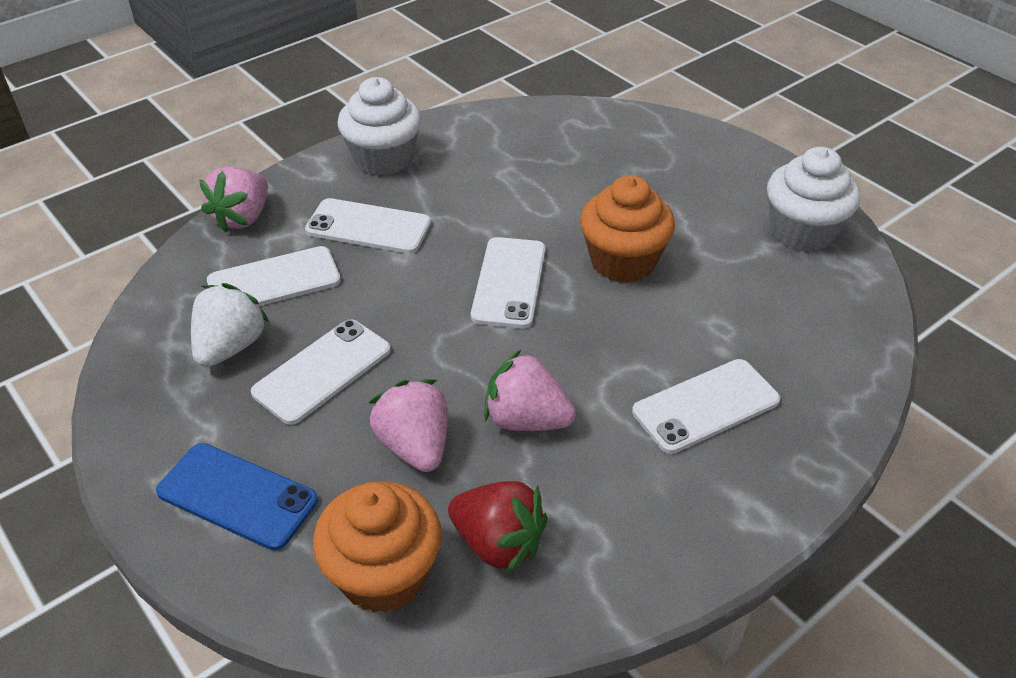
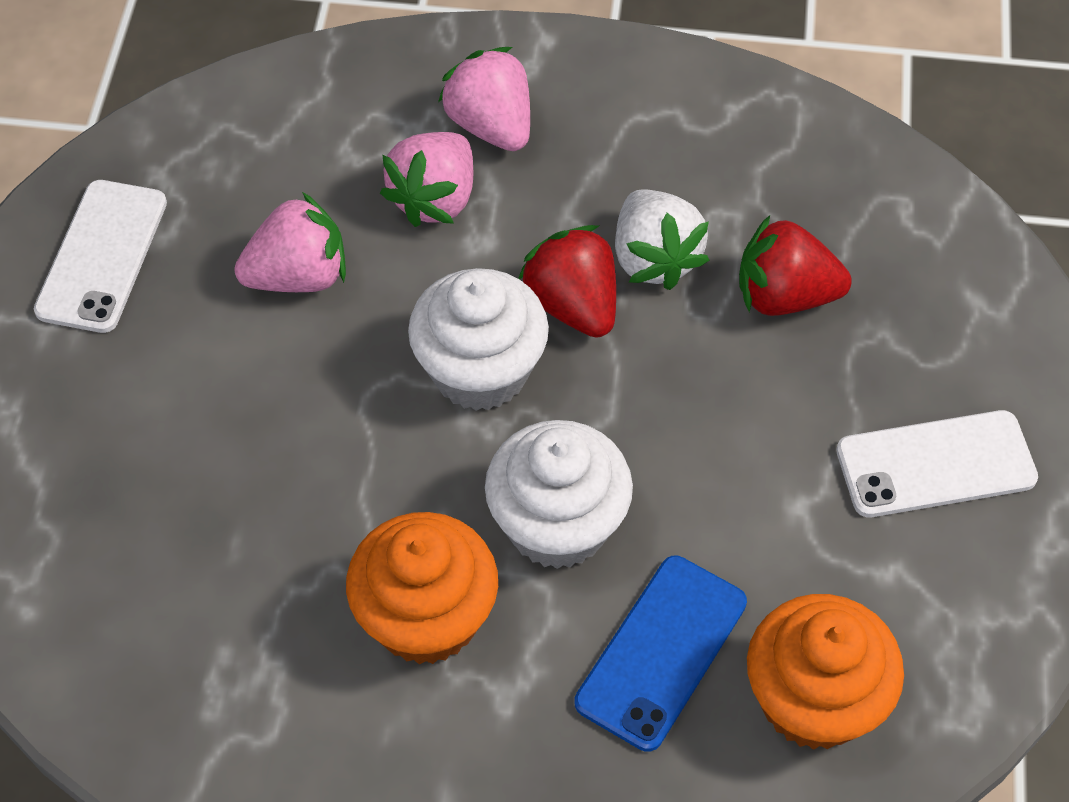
red strawberry: 1 -> 2
white phone: 5 -> 2

